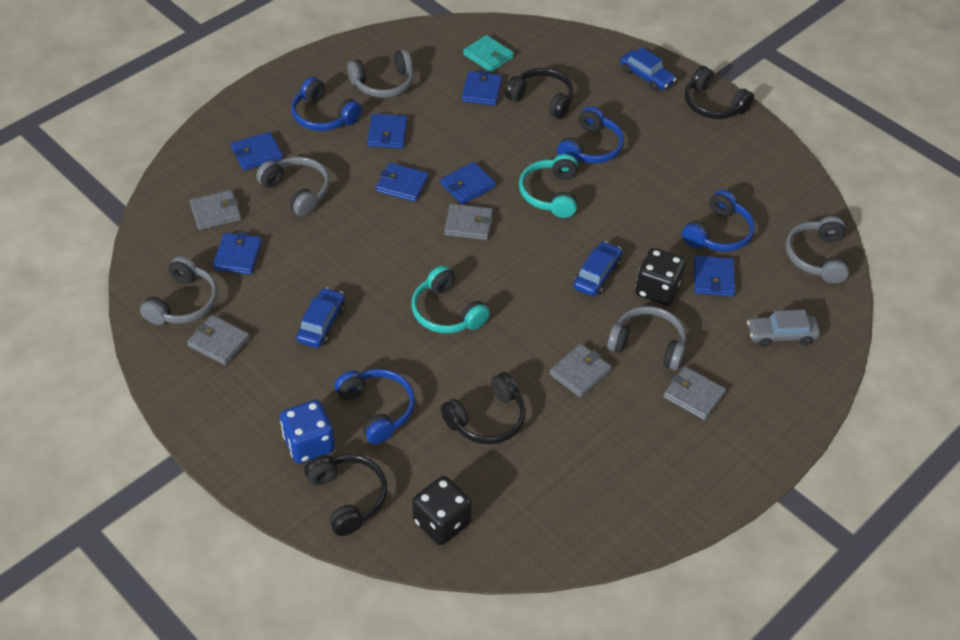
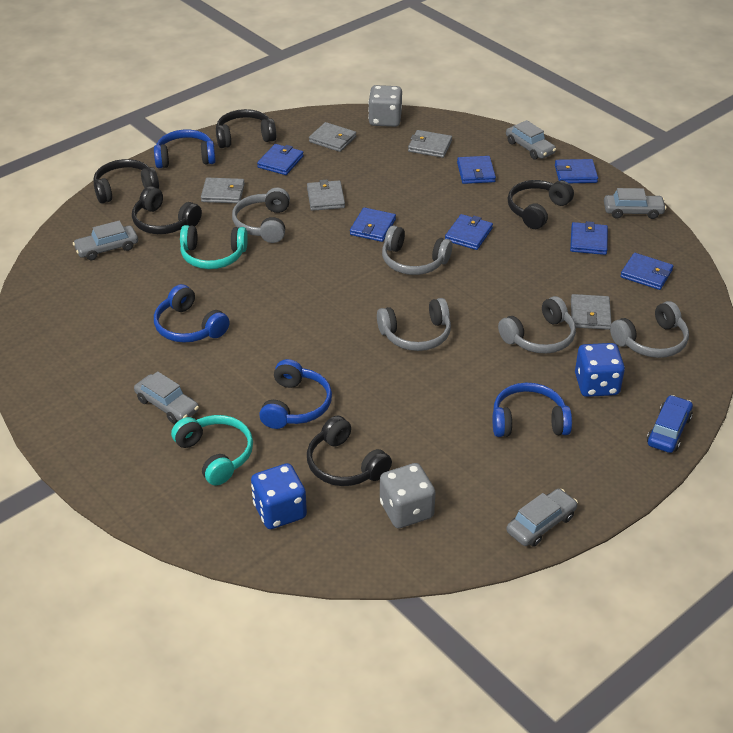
black dice: 2 -> 0
black headphones: 4 -> 5
blue car: 3 -> 1
blue dice: 1 -> 2
grey car: 1 -> 5
grey dice: 0 -> 2
turquoise wallet: 1 -> 0

